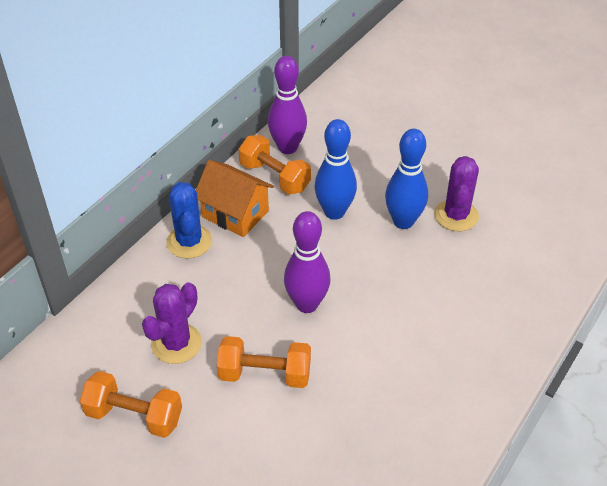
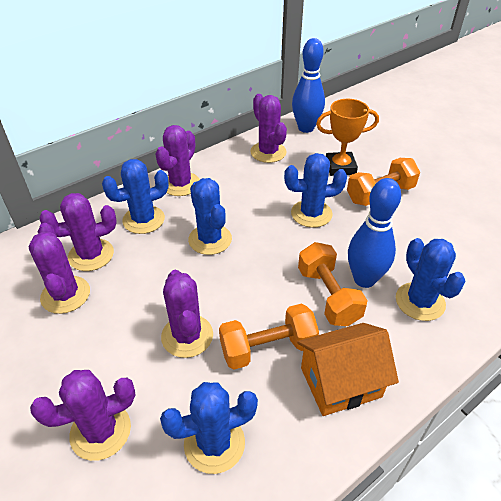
blue cactus: 1 -> 5
orange trophy: 0 -> 1
purple bowling pin: 2 -> 0
purple cactus: 2 -> 6

